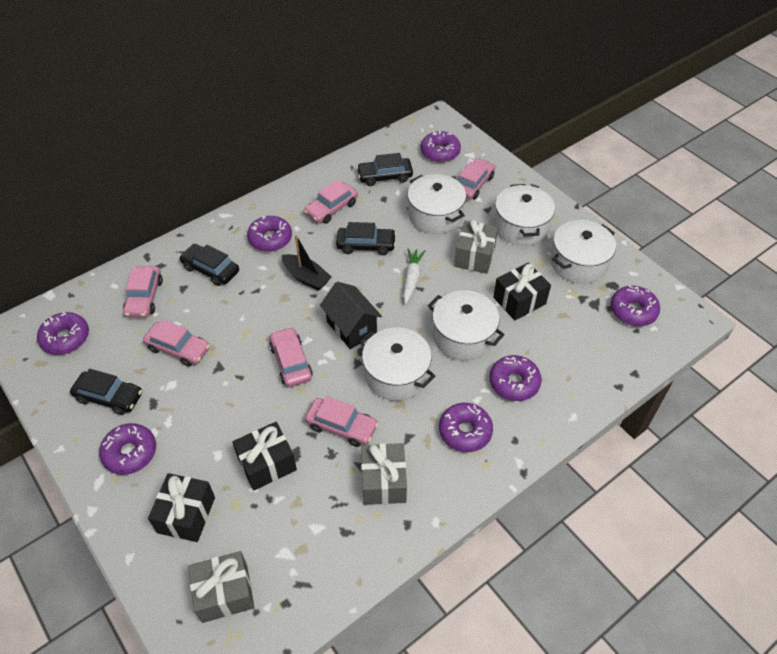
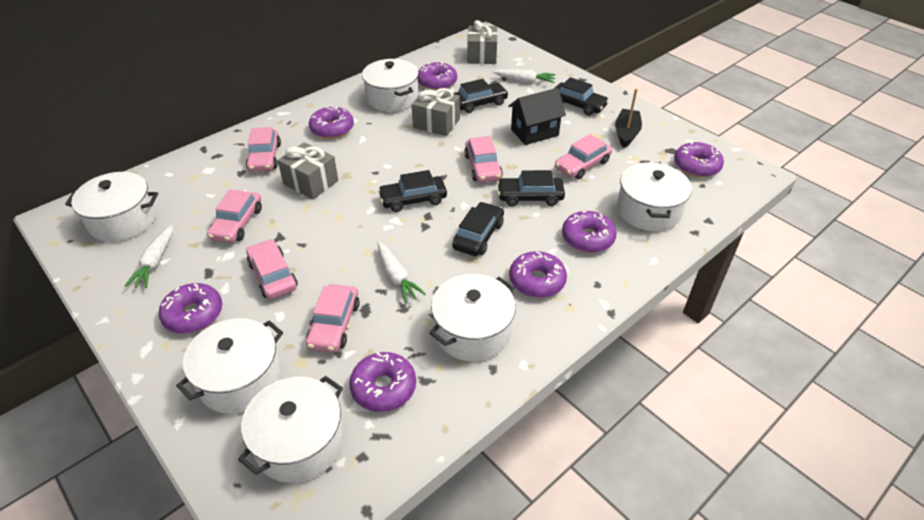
black car: 4 -> 5
black gift: 3 -> 0
white carrot: 1 -> 3
white pot: 5 -> 6

